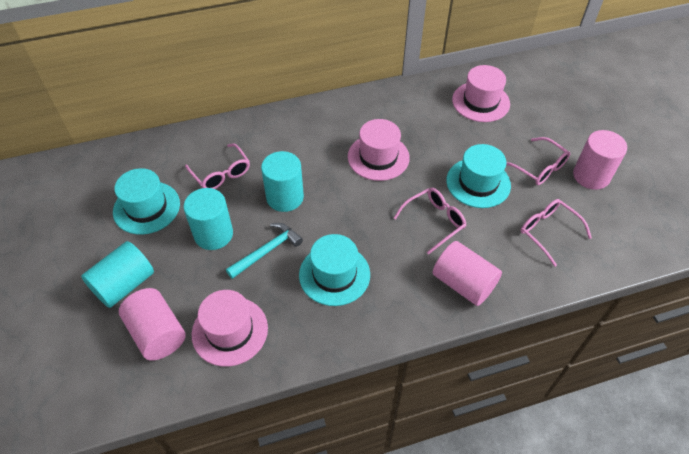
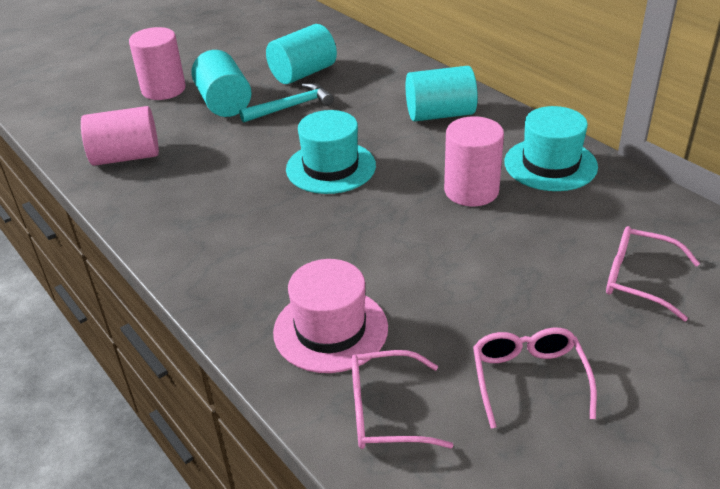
pink glasses: 4 -> 3
pink hat: 3 -> 1
turquoise hat: 3 -> 2

